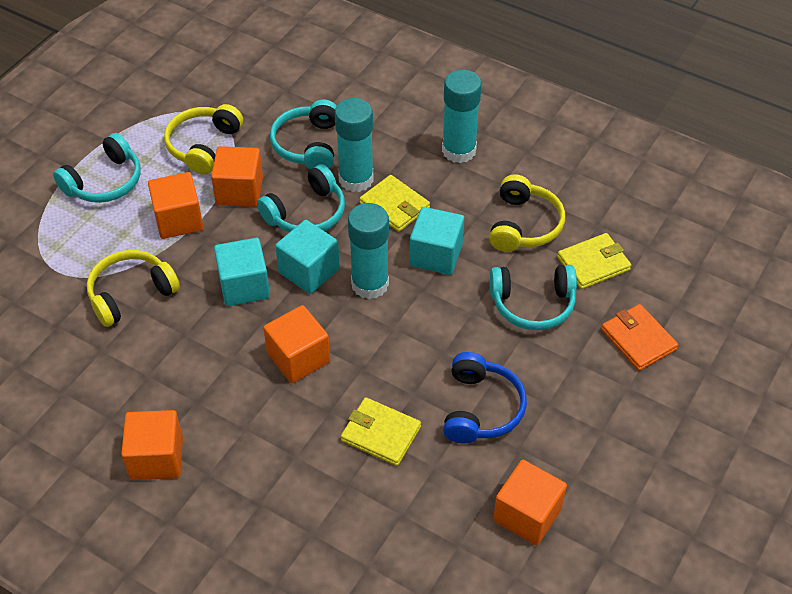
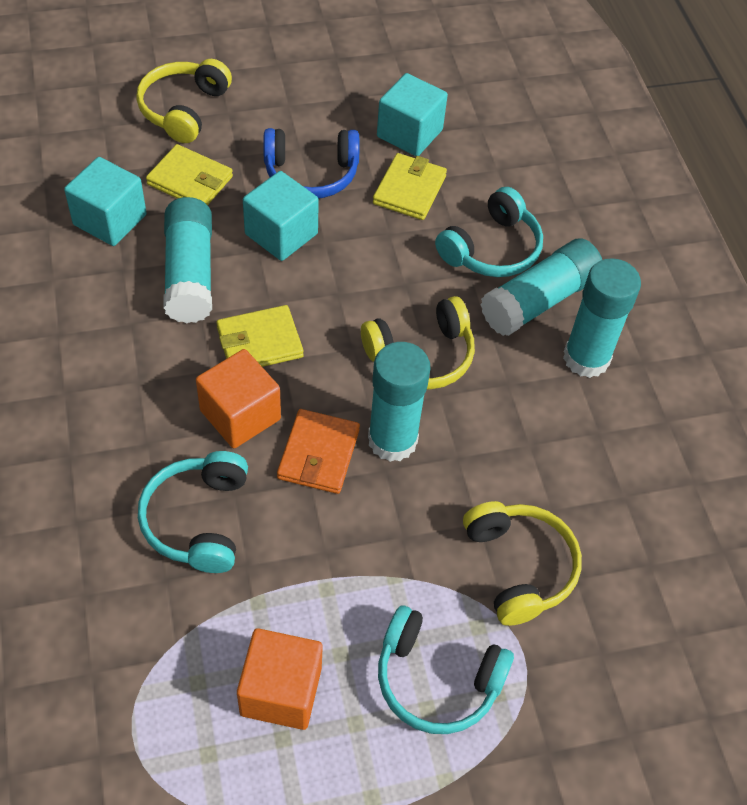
orange cube: 5 -> 2
turquoise glue stick: 3 -> 4
turquoise headphones: 4 -> 3

